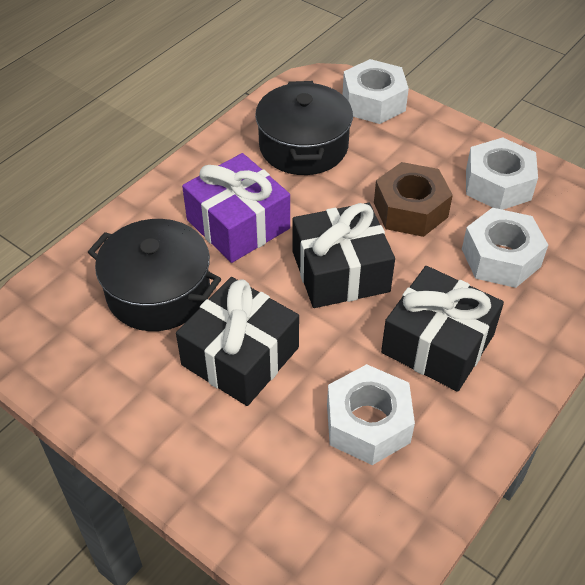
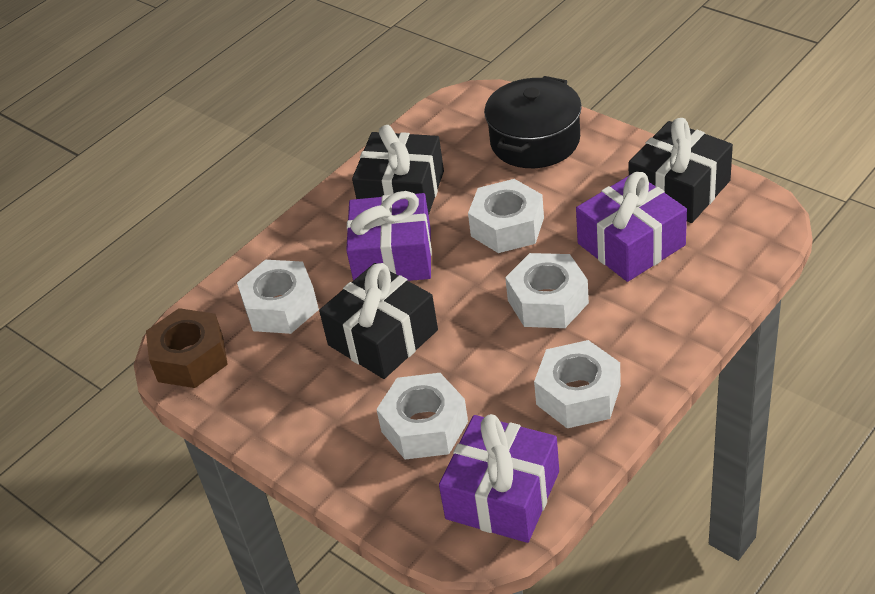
black pot: 2 -> 1
purple gift: 1 -> 3
white nut: 4 -> 5

